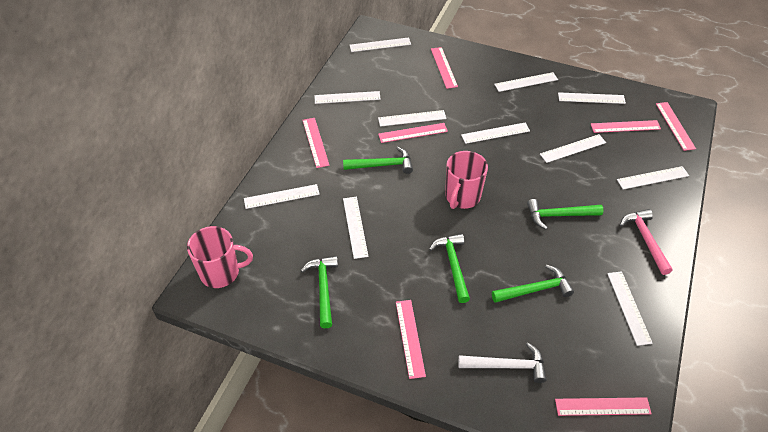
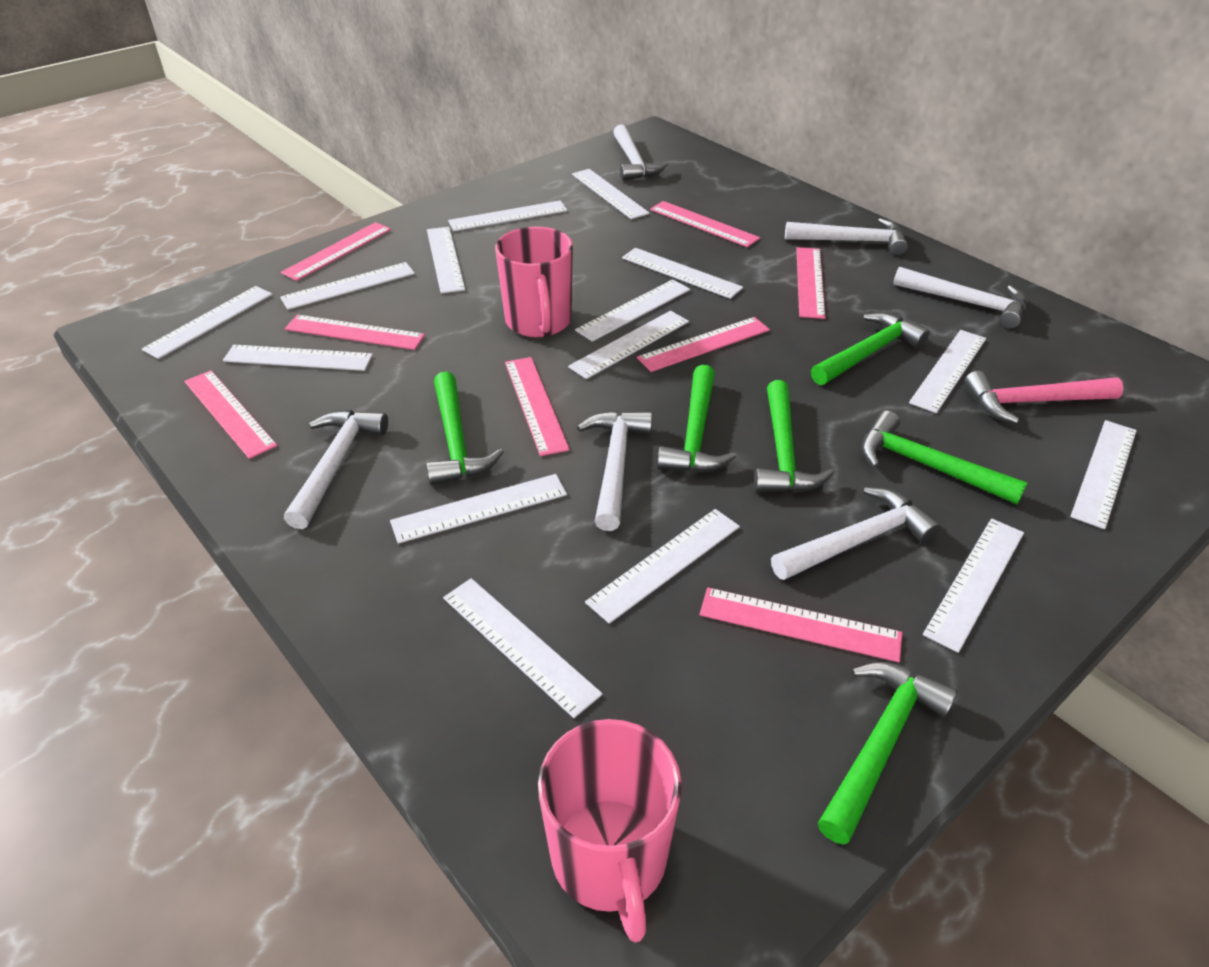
green hammer: 5 -> 6
pink ruler: 7 -> 8
white hammer: 1 -> 6
white ruler: 11 -> 15

